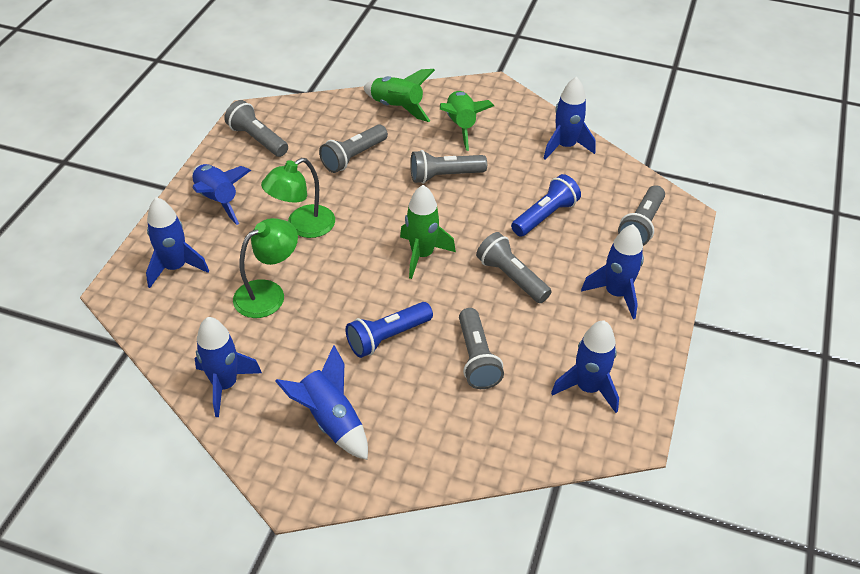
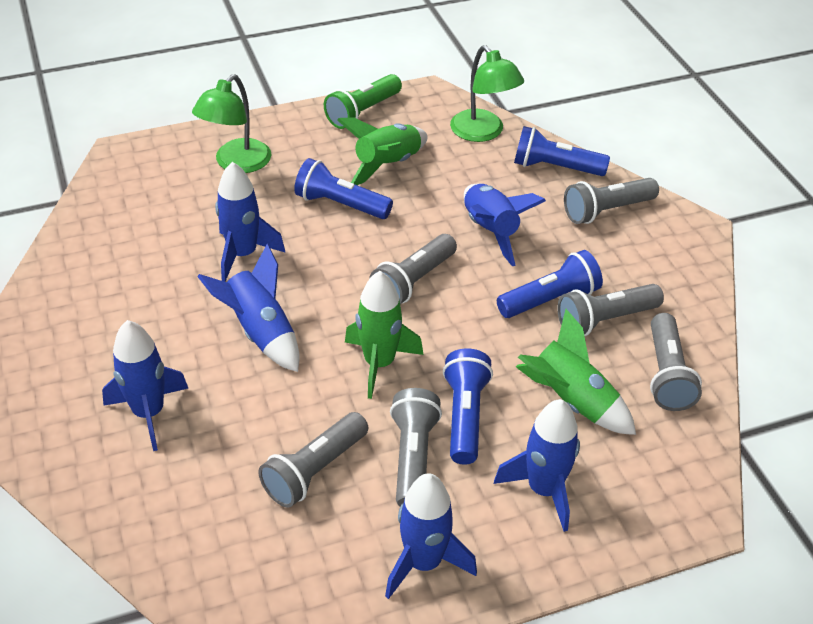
blue flashlight: 2 -> 4
blue rocket: 7 -> 6
green flashlight: 0 -> 1

